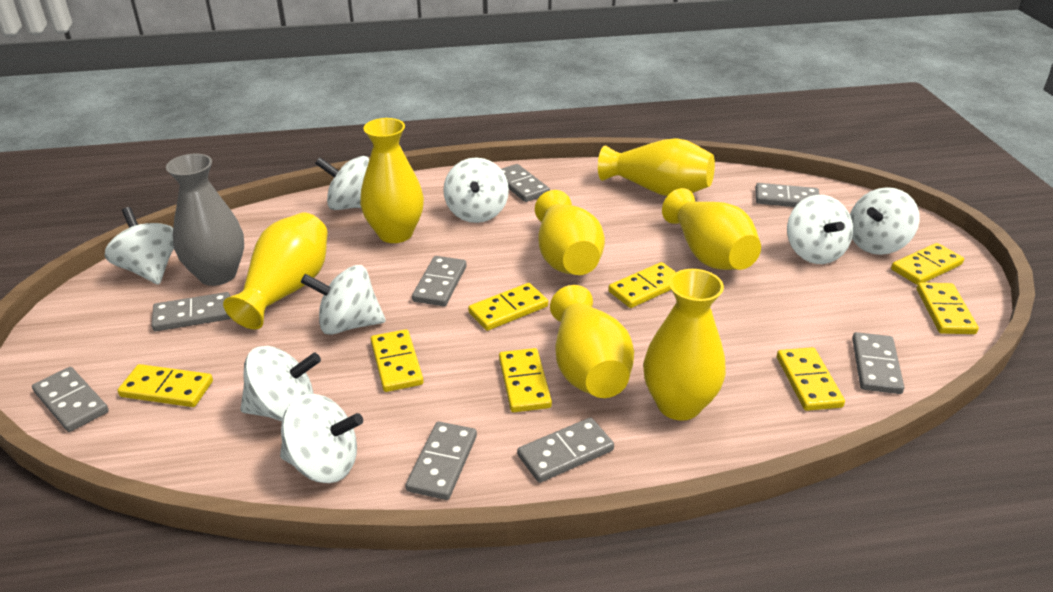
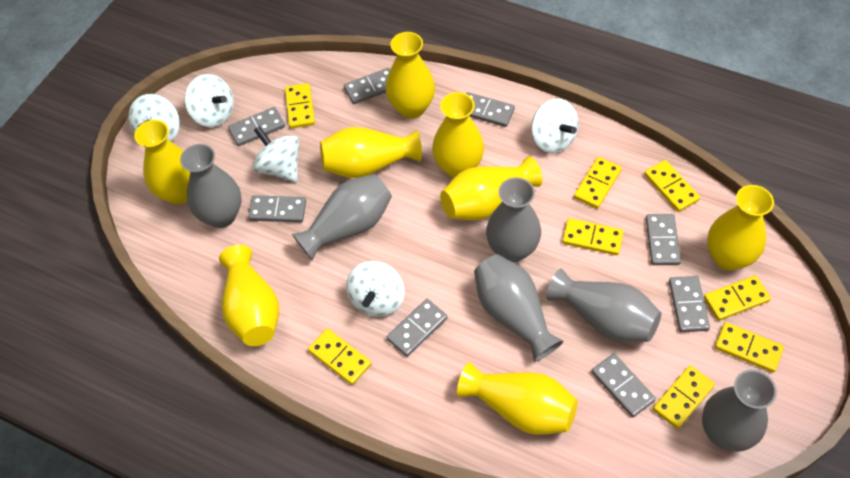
grey vase: 1 -> 6
white spinning top: 8 -> 5
yellow vase: 7 -> 8

